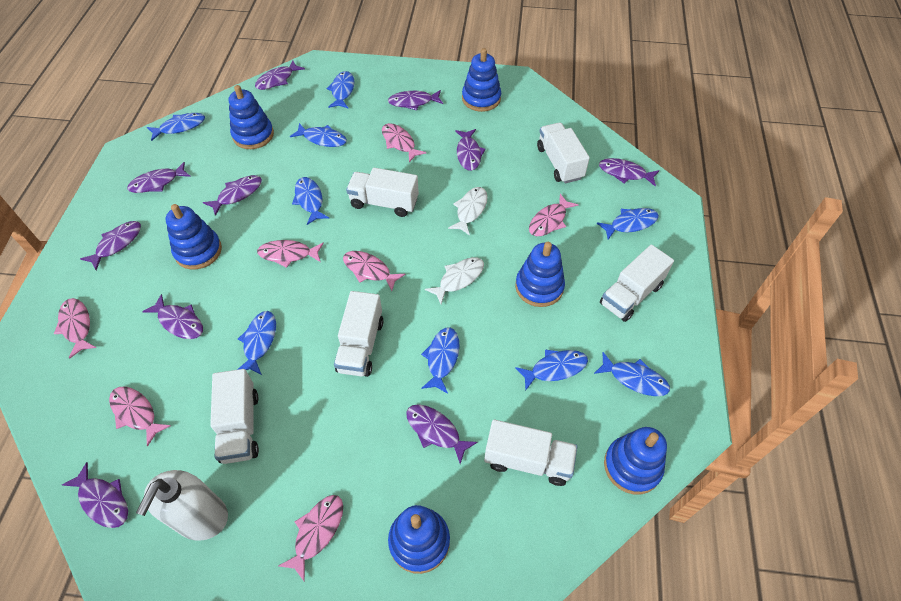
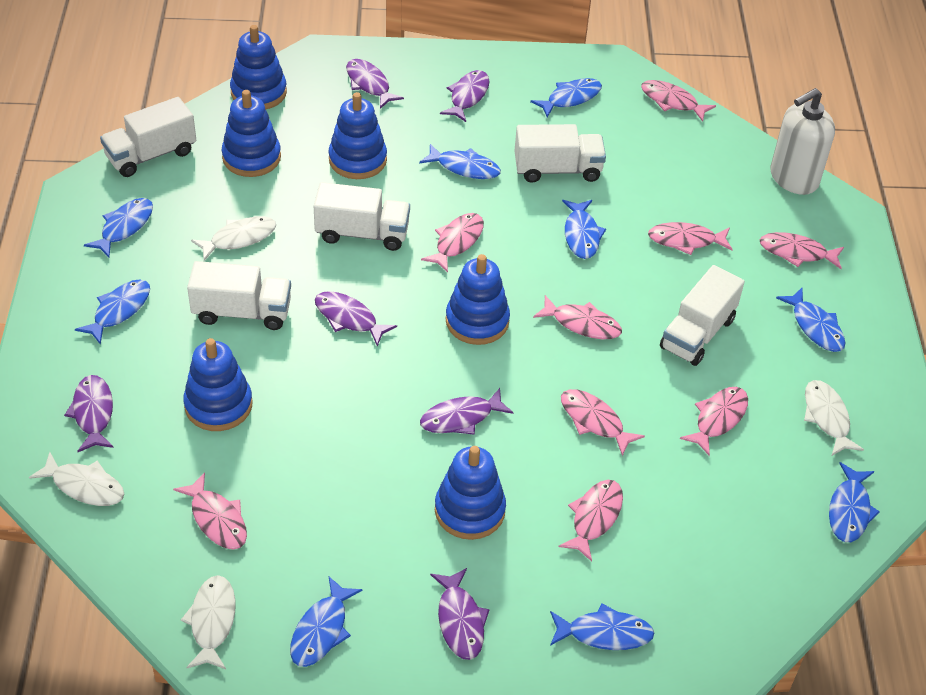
pink fish: 7 -> 9
purple fish: 10 -> 6
white fish: 2 -> 4
white truck: 6 -> 5

